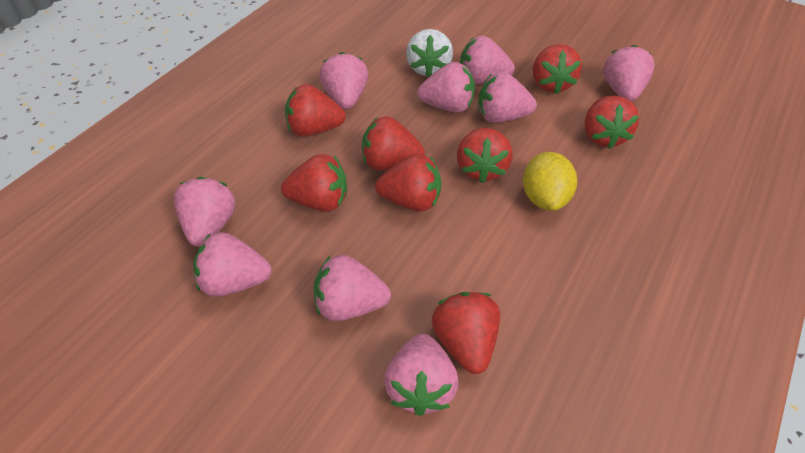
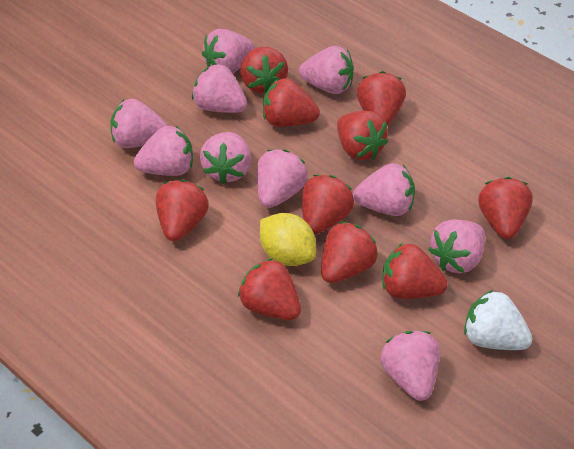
pink strawberry: 9 -> 10
red strawberry: 8 -> 10

